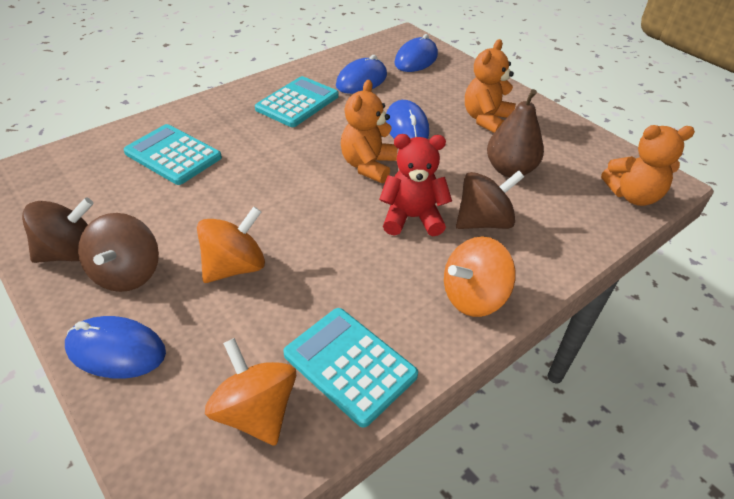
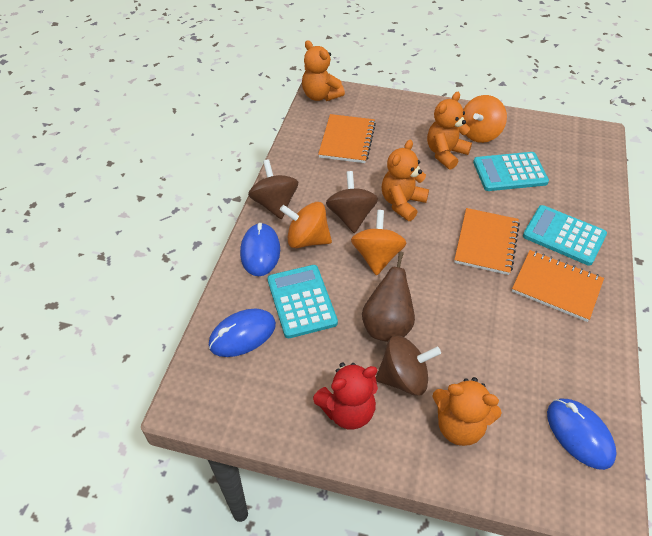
blue mouse: 4 -> 3
orange notebook: 0 -> 3
orange teddy bear: 3 -> 4

